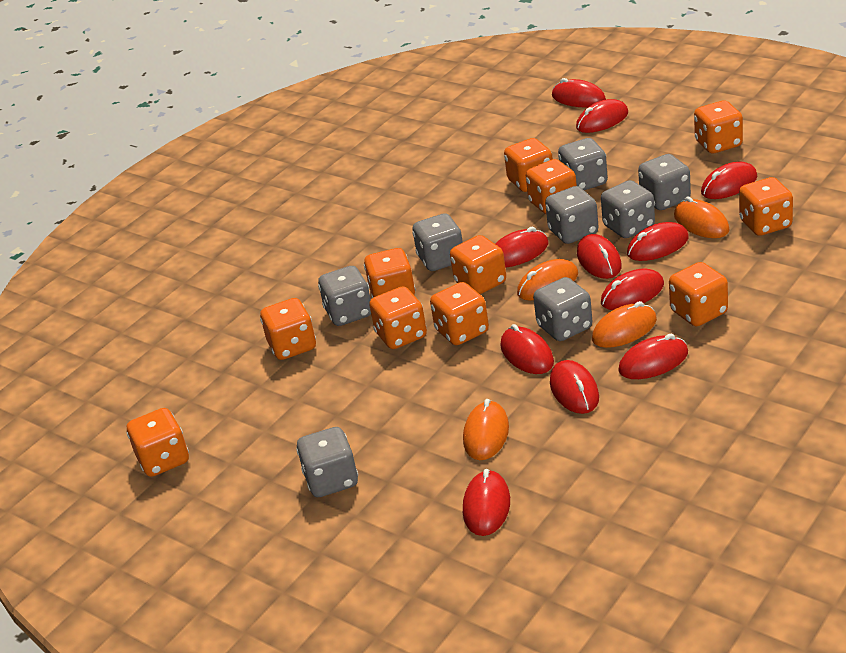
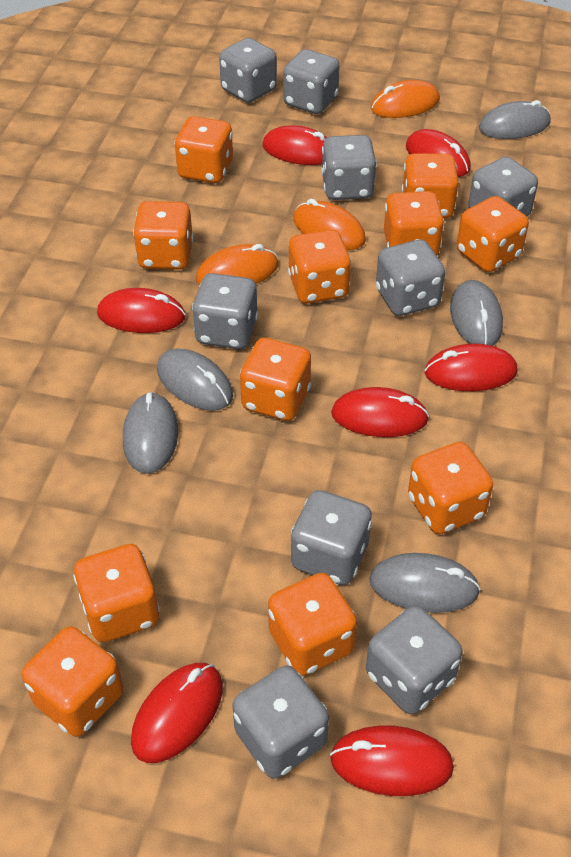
grey dice: 8 -> 9
grey mouse: 0 -> 5
orange mouse: 4 -> 3
red mouse: 11 -> 7

